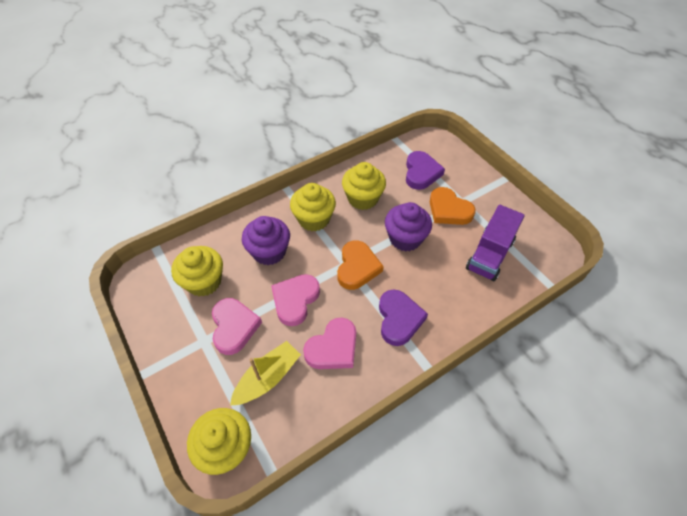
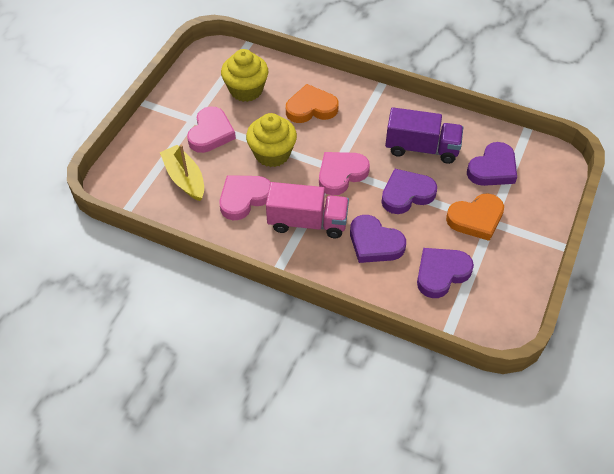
pink truck: 0 -> 1
purple cupcake: 2 -> 0
purple heart: 2 -> 4
yellow cupcake: 4 -> 2

